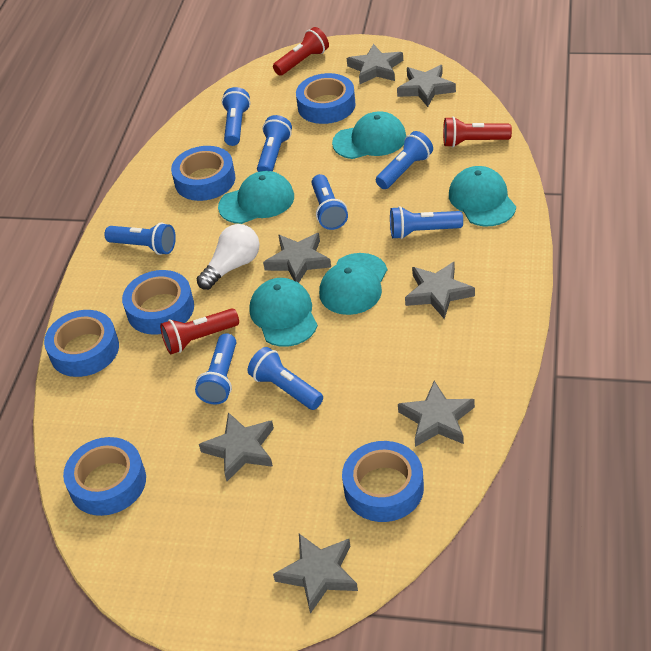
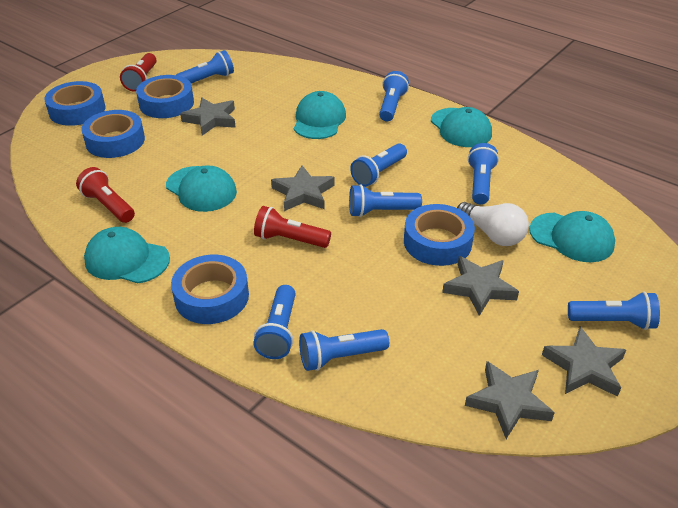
blue tape: 6 -> 5
grey star: 7 -> 5

